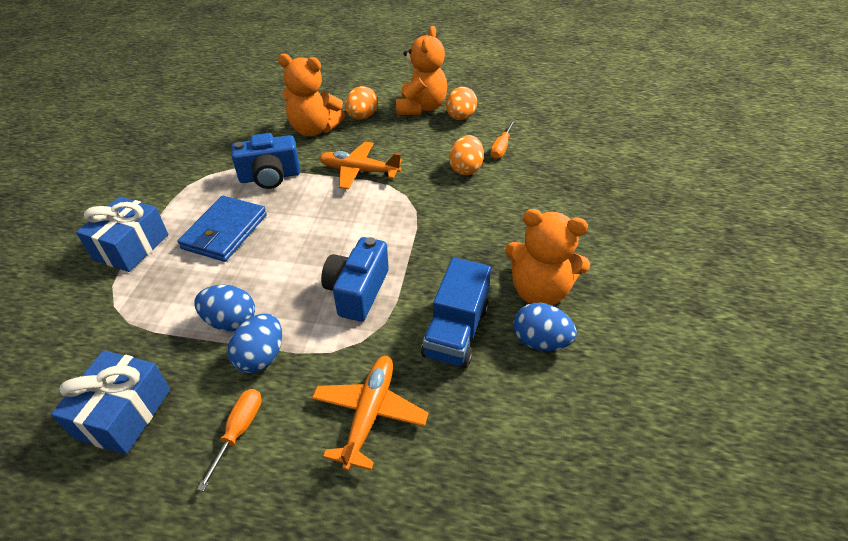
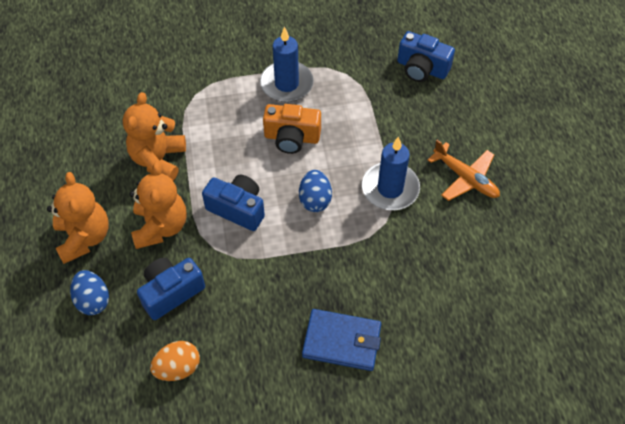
blue camera: 2 -> 3
blue candle: 0 -> 2
blue egg: 3 -> 2
blue gift: 2 -> 0
blue truck: 1 -> 0
orange camera: 0 -> 1
orange egg: 3 -> 1
orange plane: 2 -> 1
orange screwdriver: 2 -> 0

